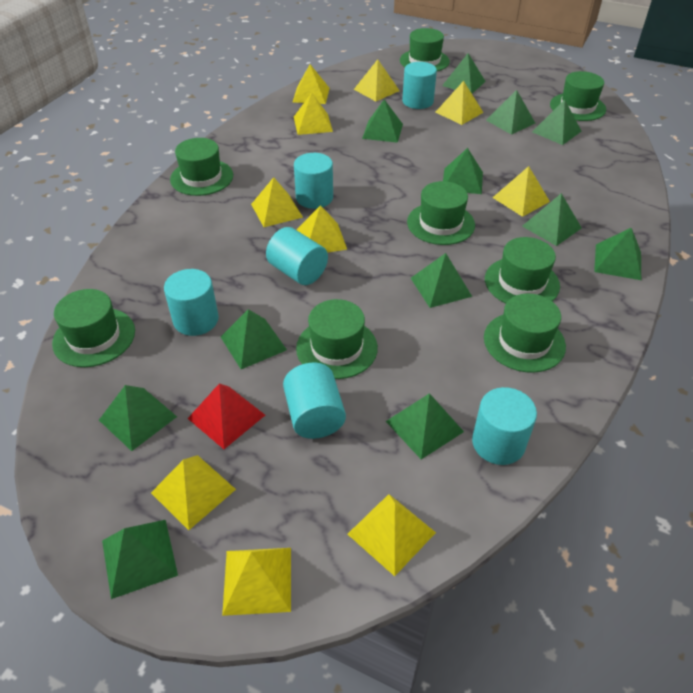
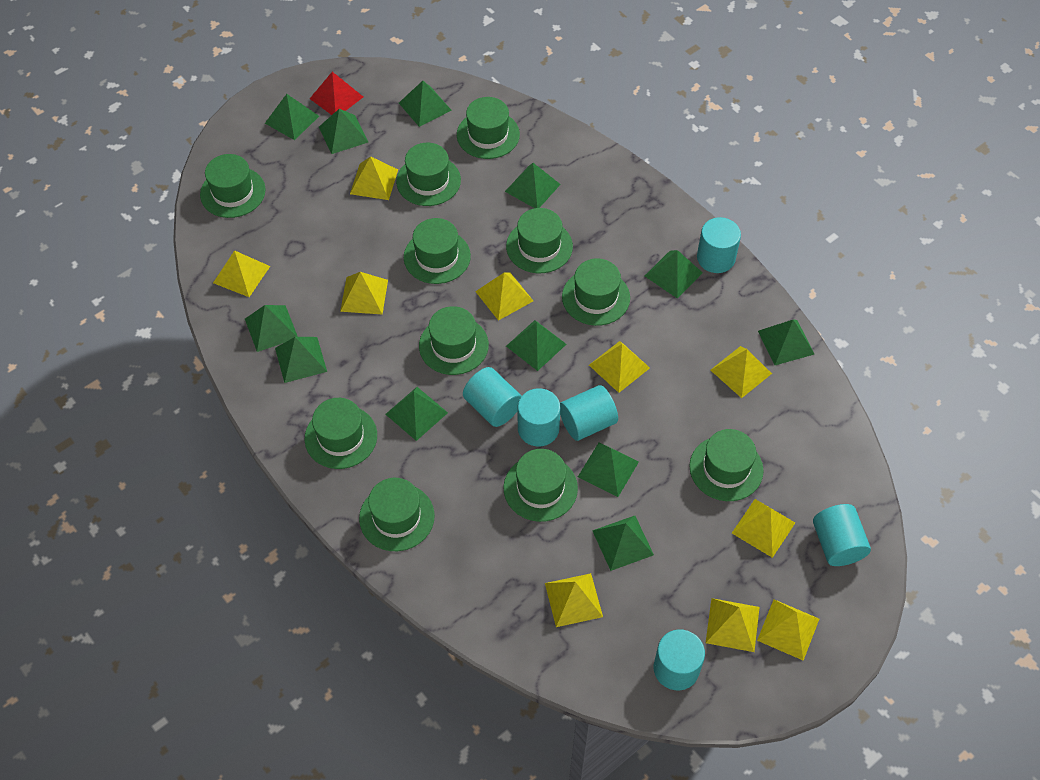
green hat: 8 -> 11

